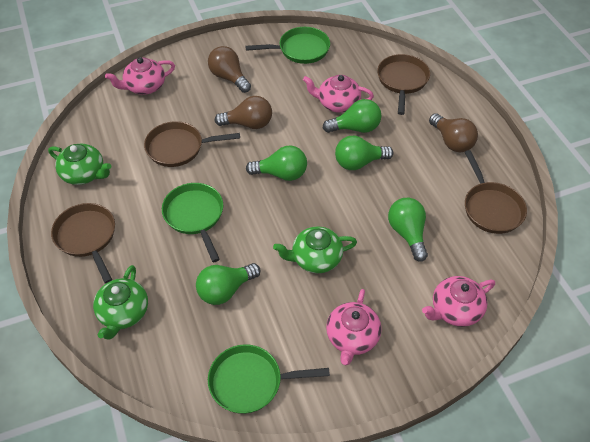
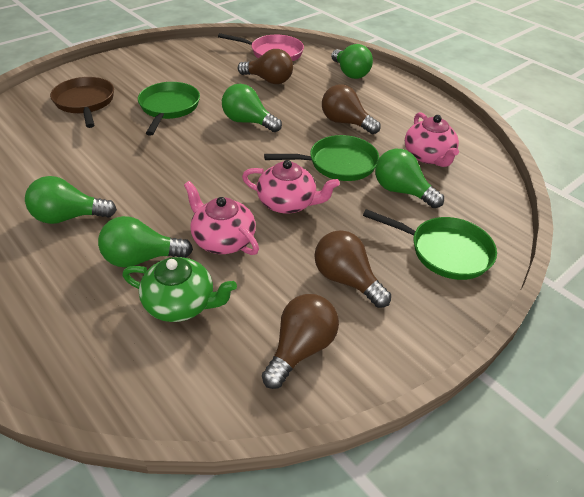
brown light bulb: 3 -> 4
brown pan: 4 -> 1
green teapot: 3 -> 1
pink pan: 0 -> 1
pink teapot: 4 -> 3

